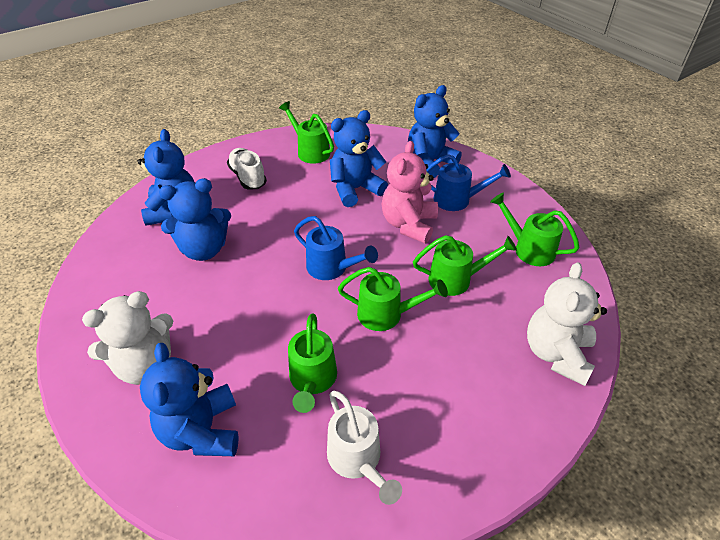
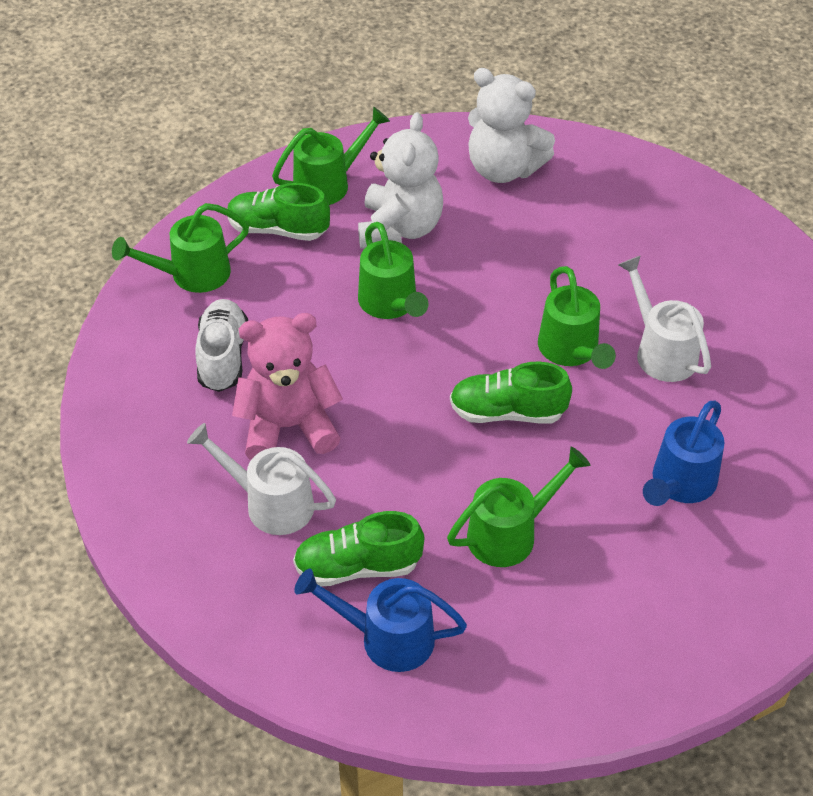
blue teddy bear: 5 -> 0
green shoe: 0 -> 3
white watering can: 1 -> 2

